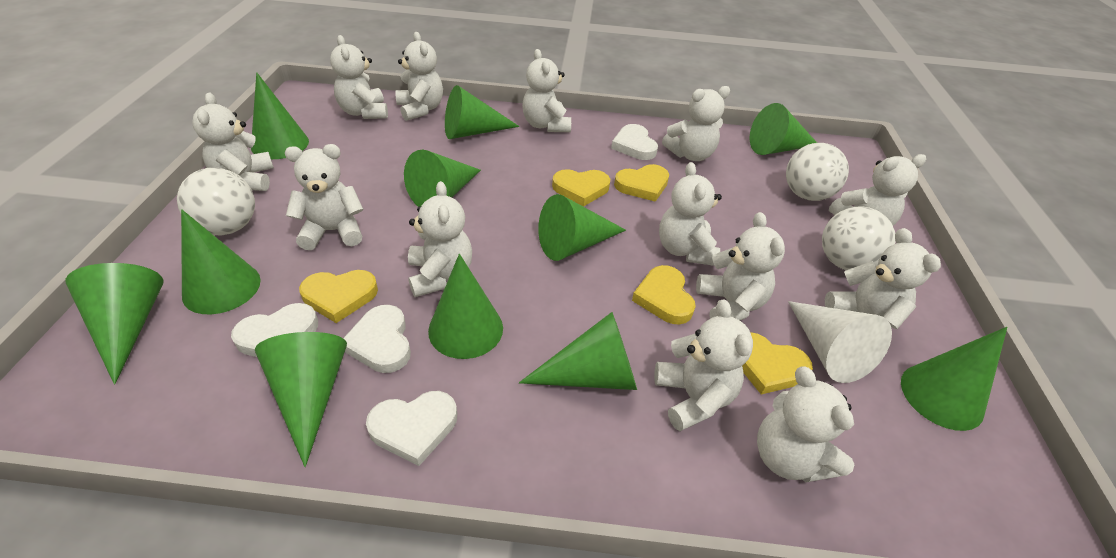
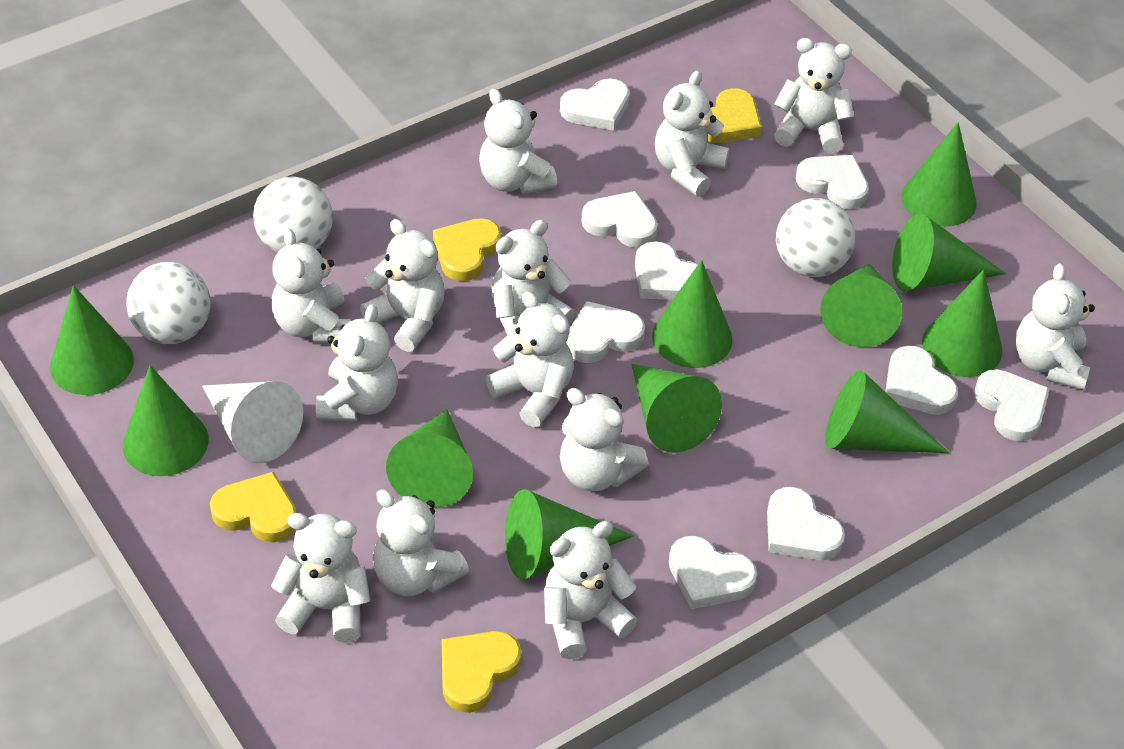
white heart: 4 -> 9
yellow heart: 5 -> 4

